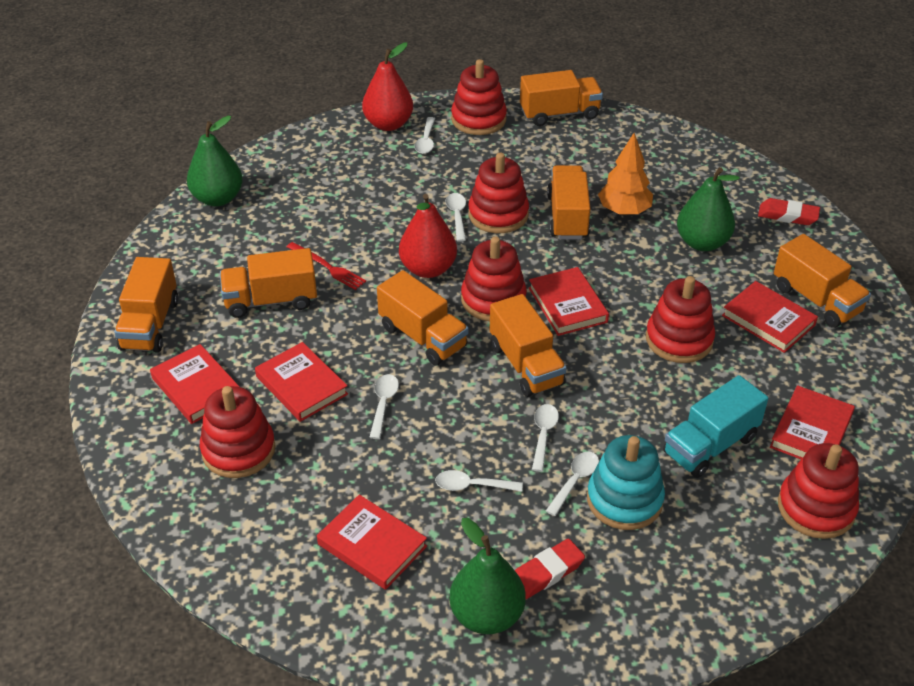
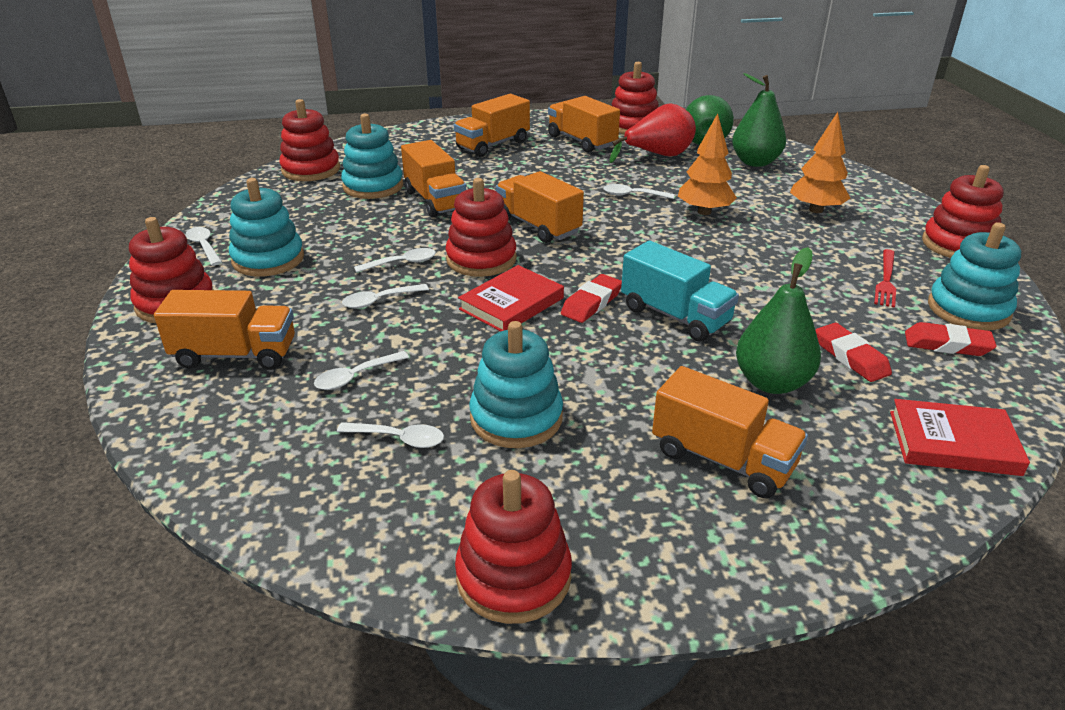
orange tree: 1 -> 2
orange truck: 7 -> 6
red book: 6 -> 2
red eraser: 2 -> 3
red pear: 2 -> 1
turquoise stacking toy: 1 -> 4

